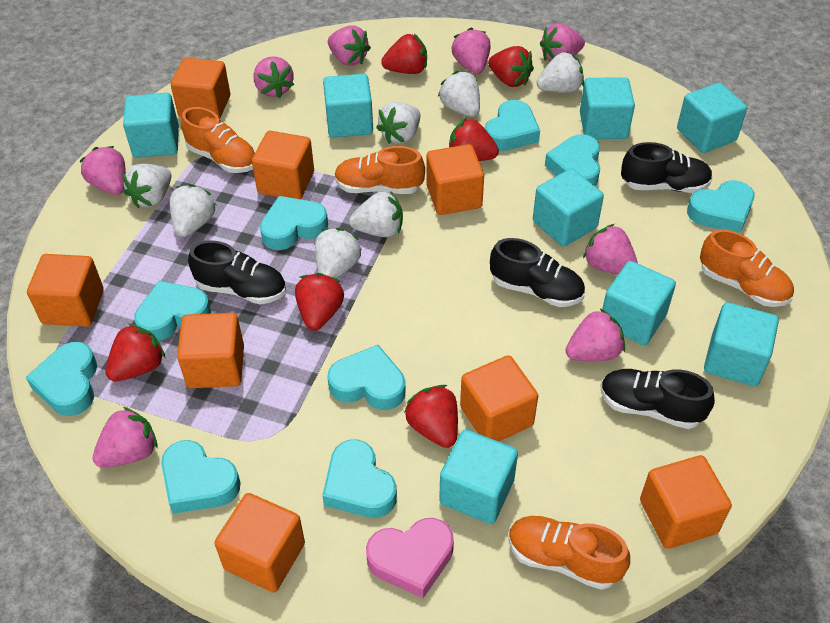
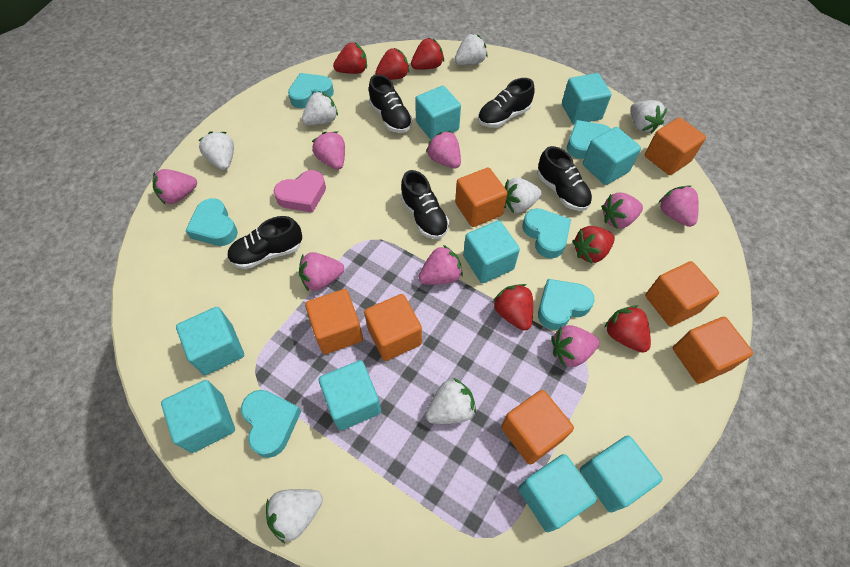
black shoe: 4 -> 5
orange cube: 8 -> 7
orange shoe: 4 -> 0
turquoise cube: 8 -> 9
turquoise heart: 9 -> 6

